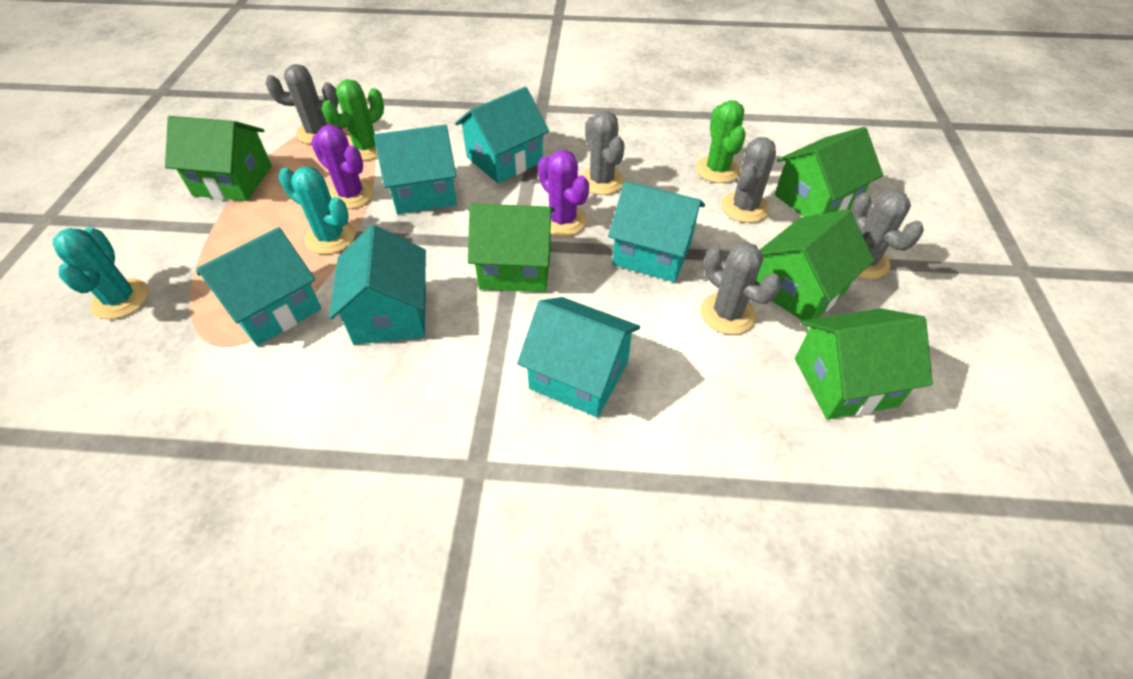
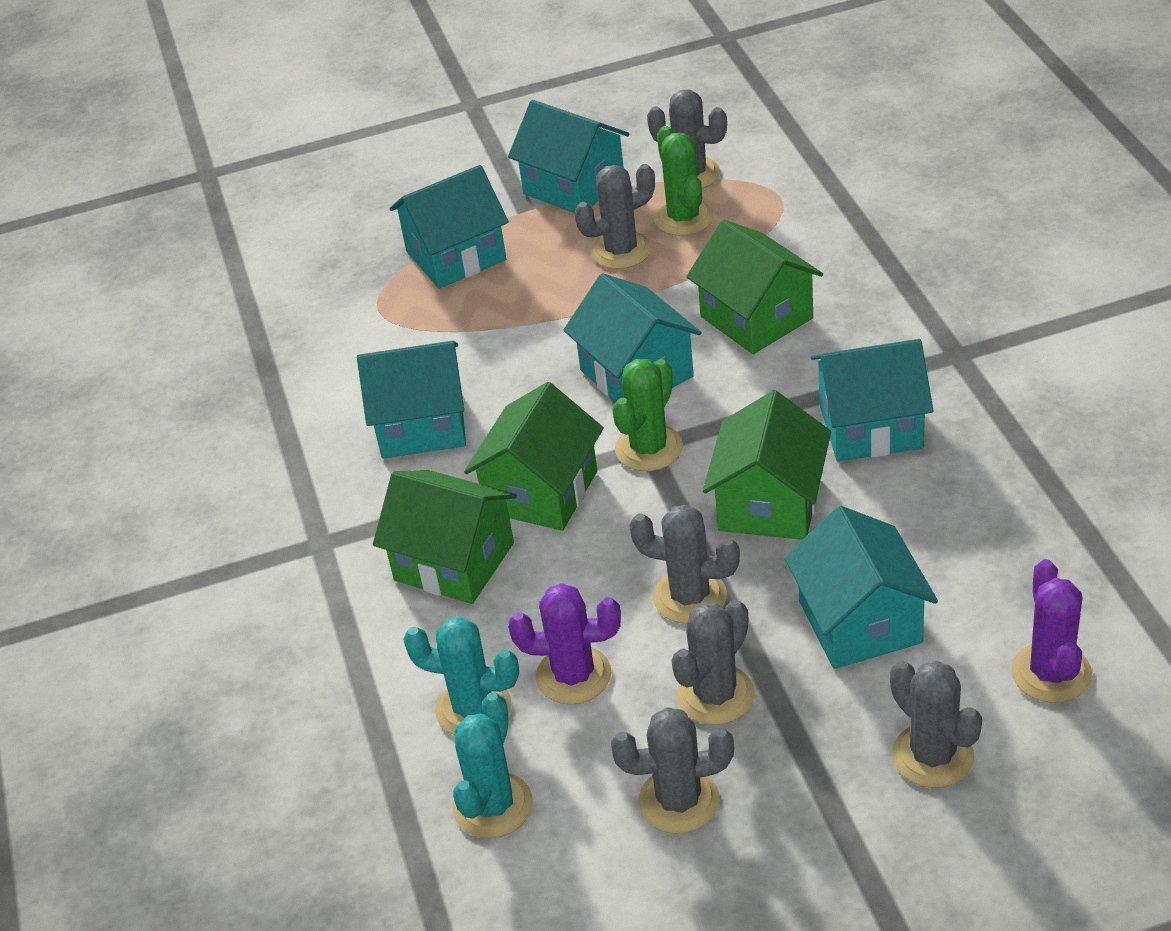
green house: 5 -> 4
grey cactus: 5 -> 6

